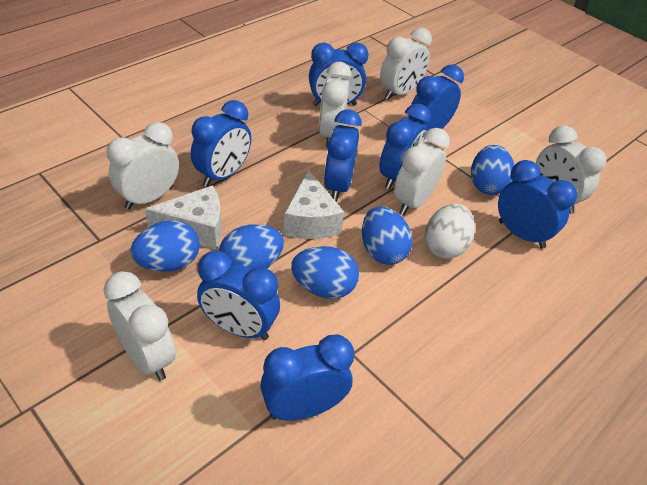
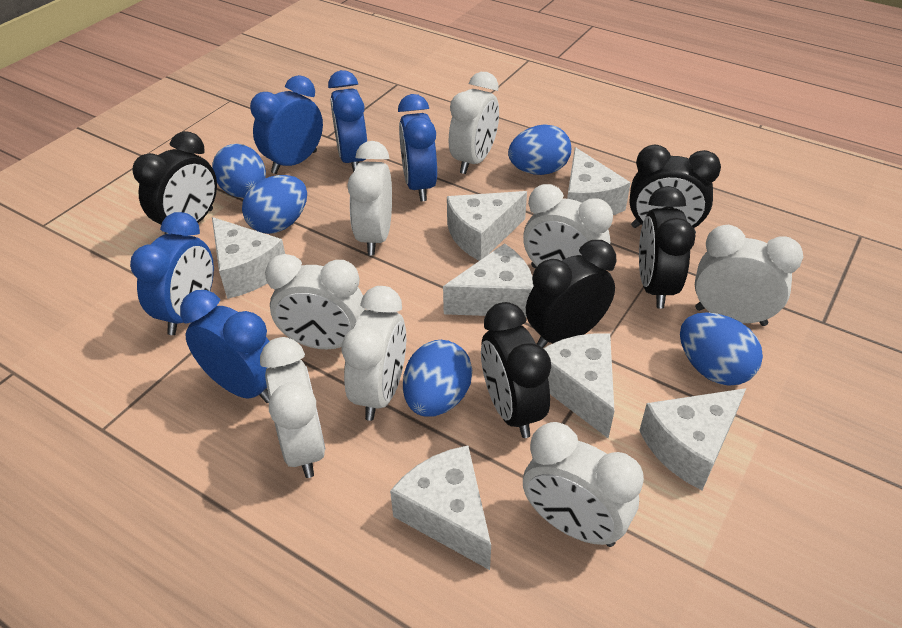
black clock: 0 -> 5
blue clock: 8 -> 5
white cheese: 2 -> 7
white clock: 6 -> 8
white egg: 1 -> 0

